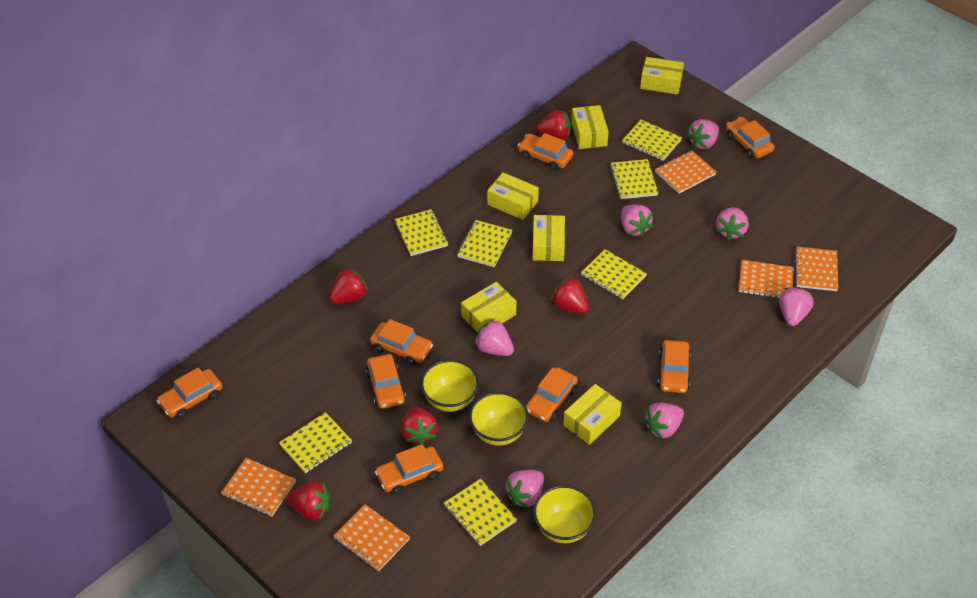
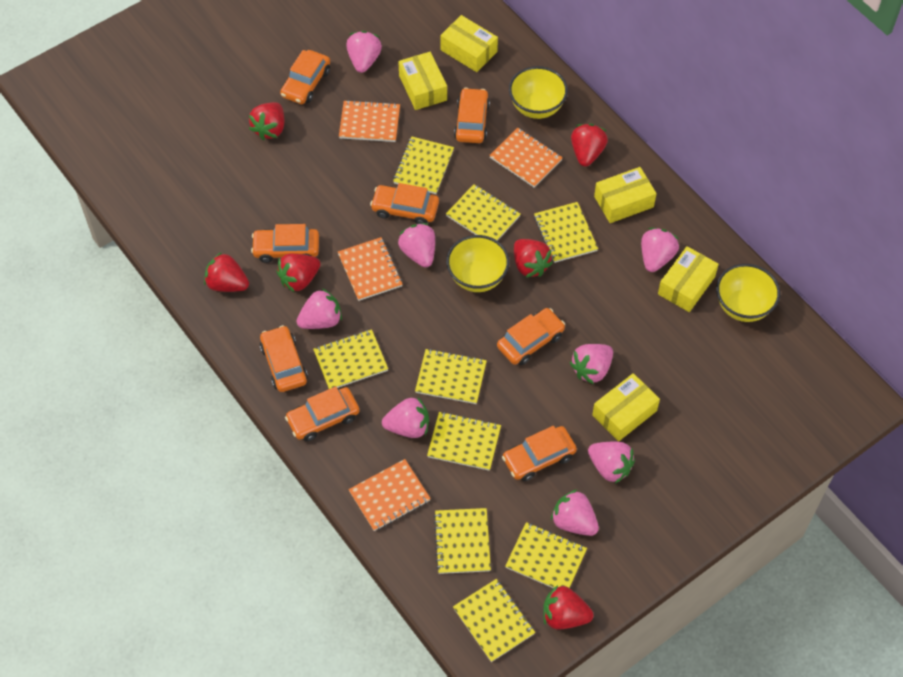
orange notebook: 5 -> 4
pink strawberry: 7 -> 8
red strawberry: 5 -> 6
yellow box: 6 -> 5
yellow notebook: 7 -> 9

